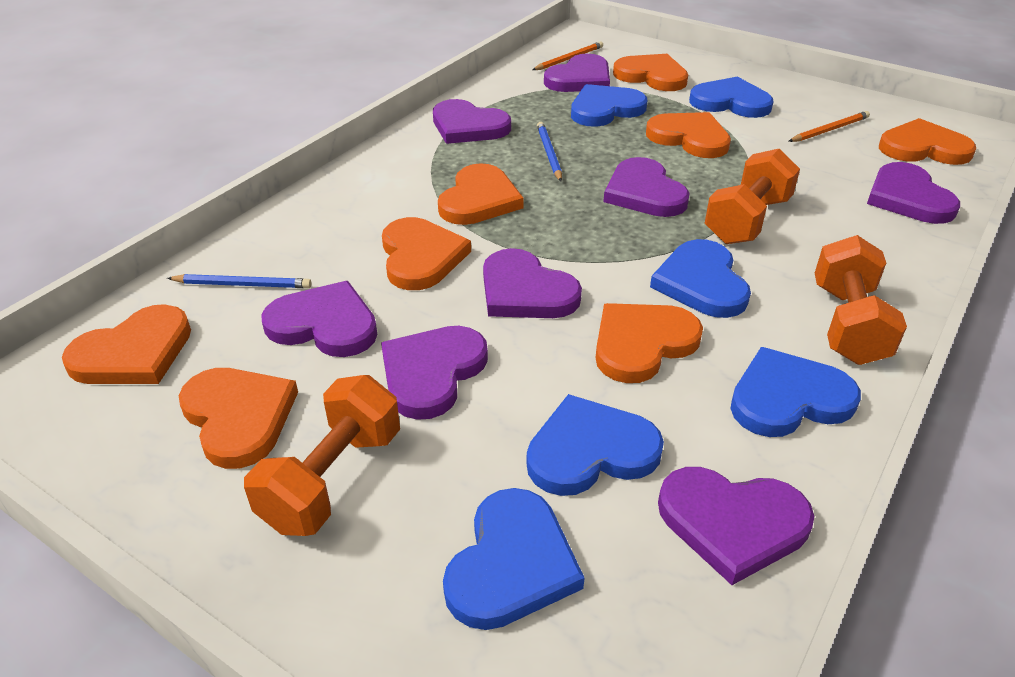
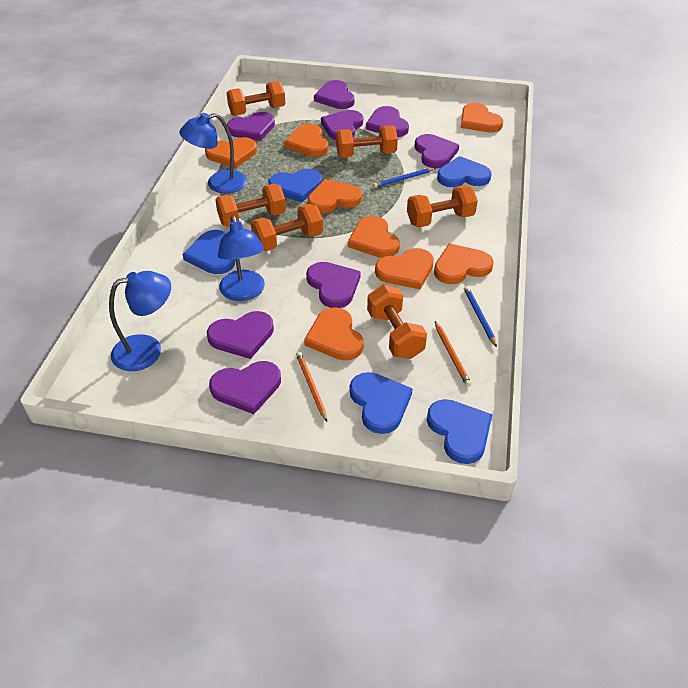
blue heart: 6 -> 5
blue lamp: 0 -> 3
orange dumbbell: 3 -> 6

